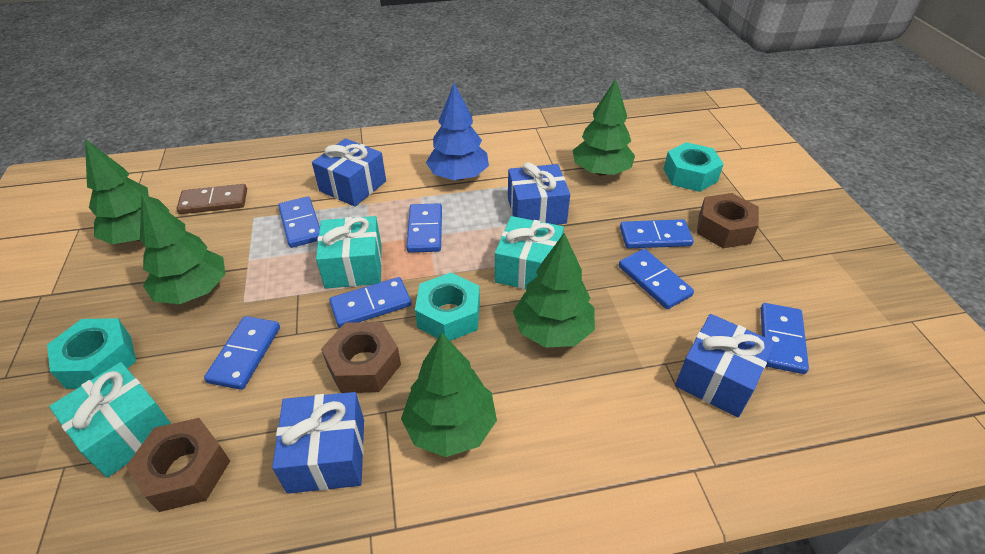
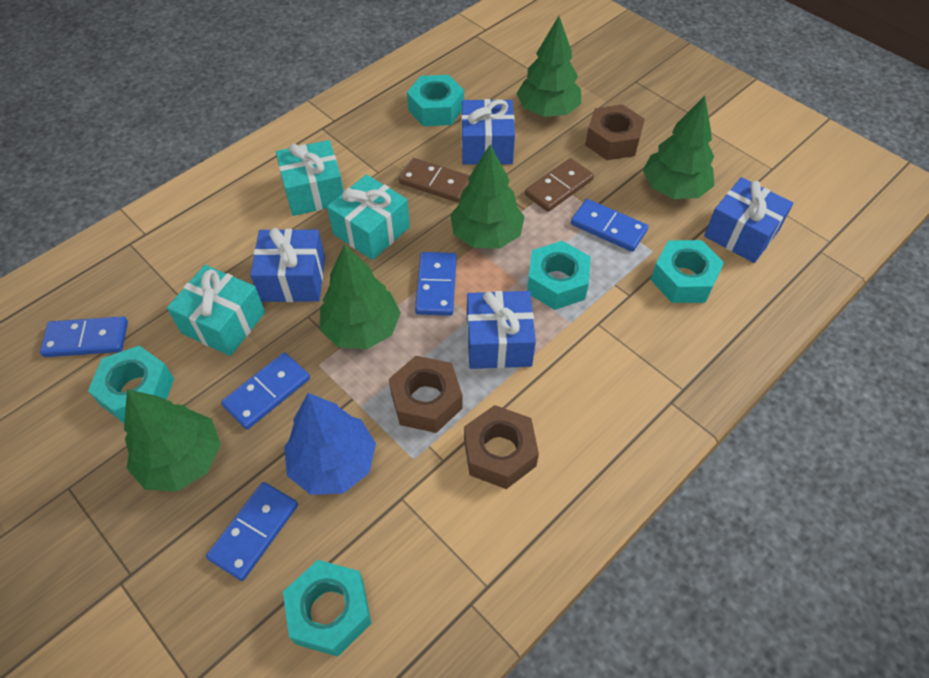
blue domino: 7 -> 5
brown domino: 1 -> 2
turquoise nut: 3 -> 5

